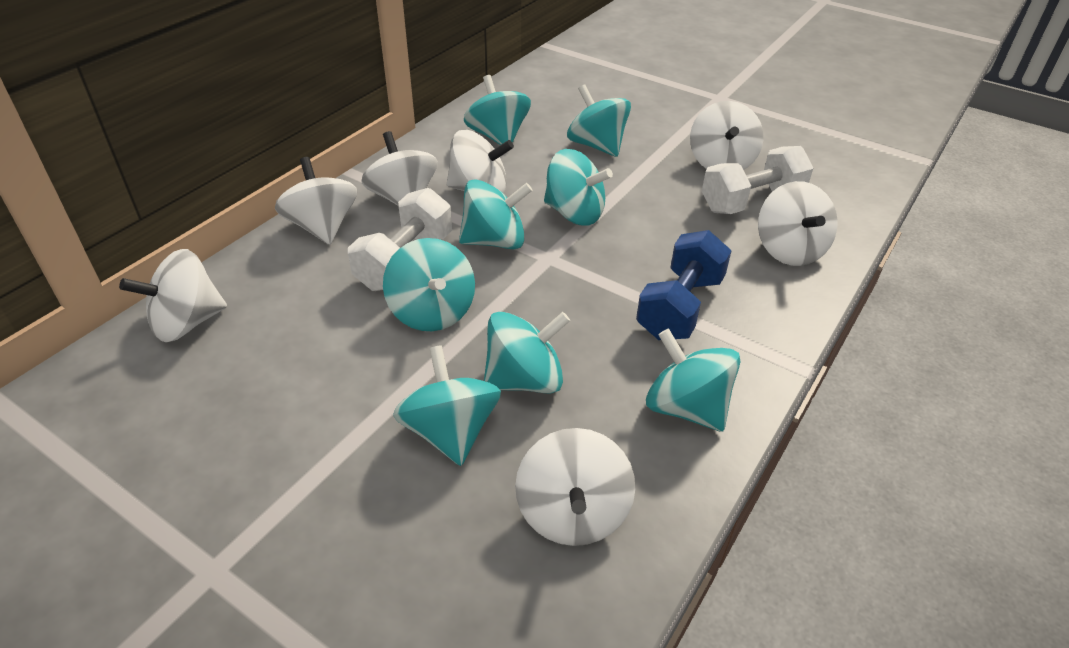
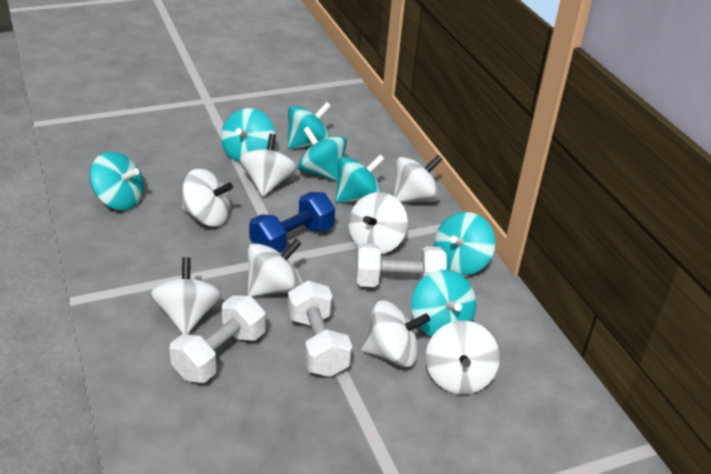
turquoise spinning top: 8 -> 7
white dumbbell: 2 -> 3
white spinning top: 7 -> 8

